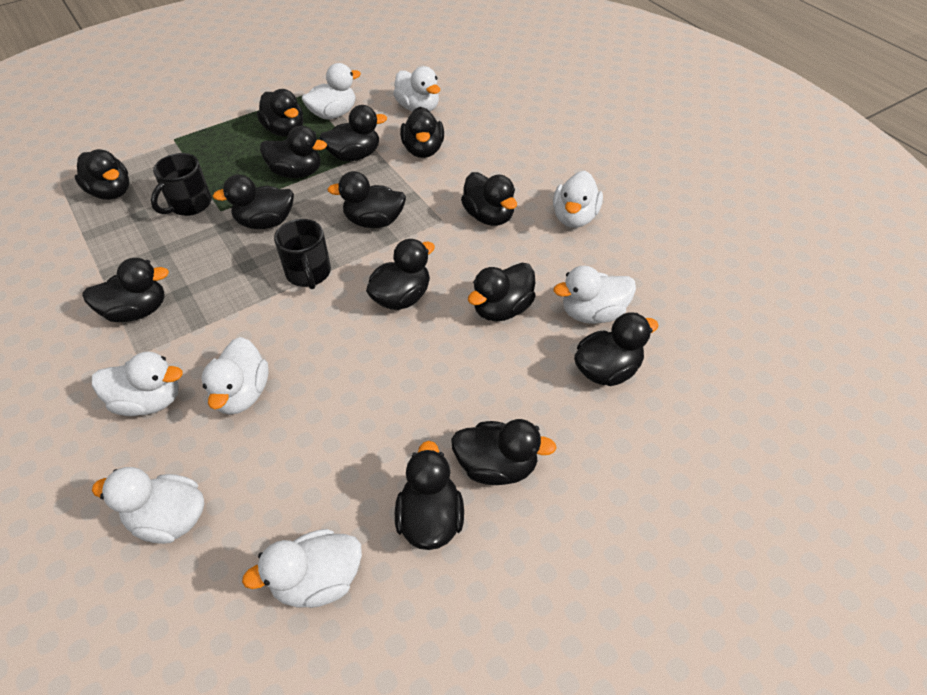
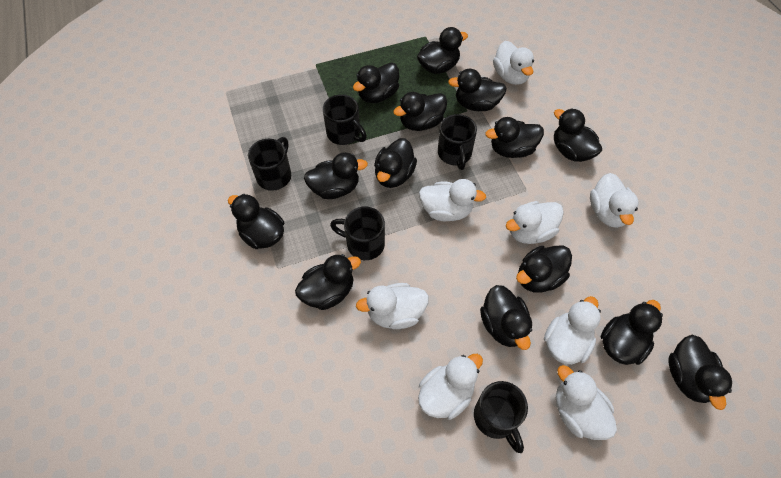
black mug: 2 -> 5

